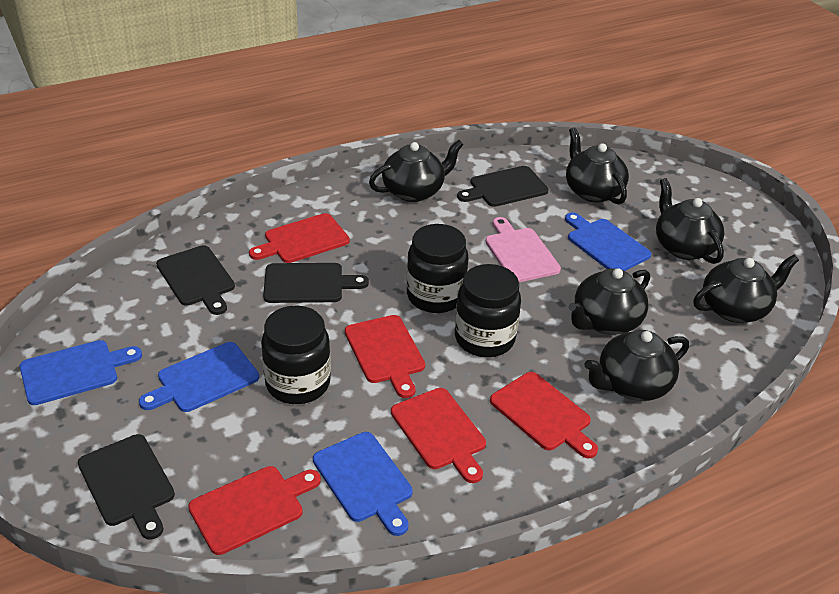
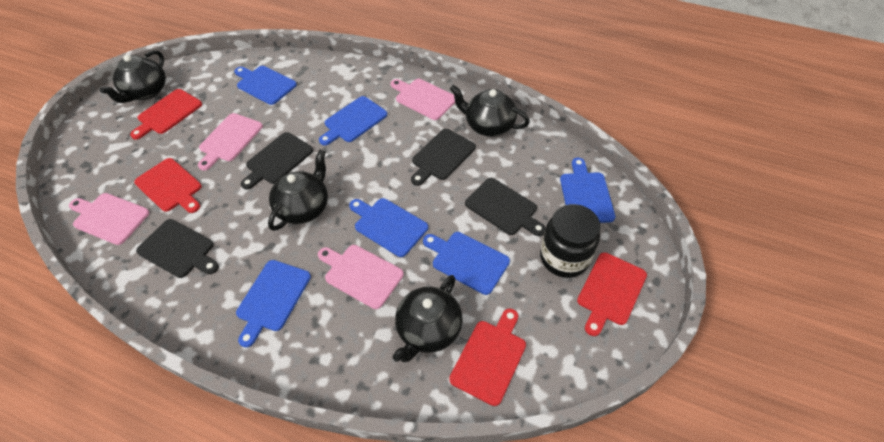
black jar: 3 -> 1
black teapot: 6 -> 4
blue cutting board: 4 -> 6
pink cutting board: 1 -> 4
red cutting board: 5 -> 4

